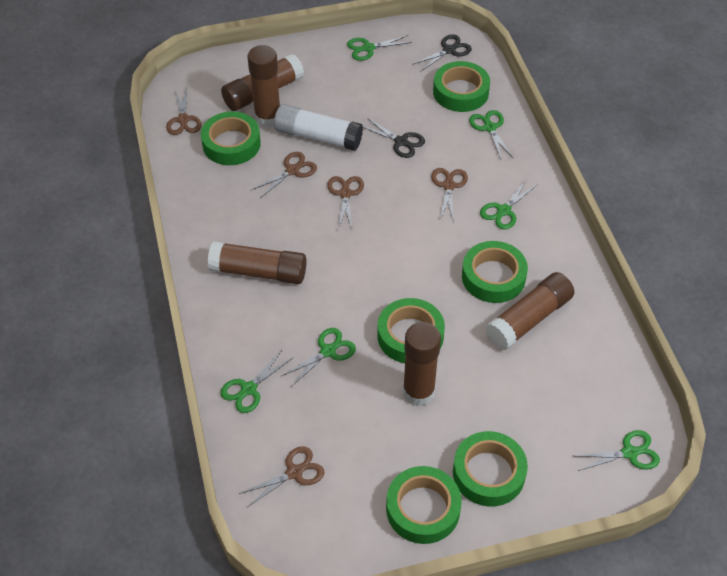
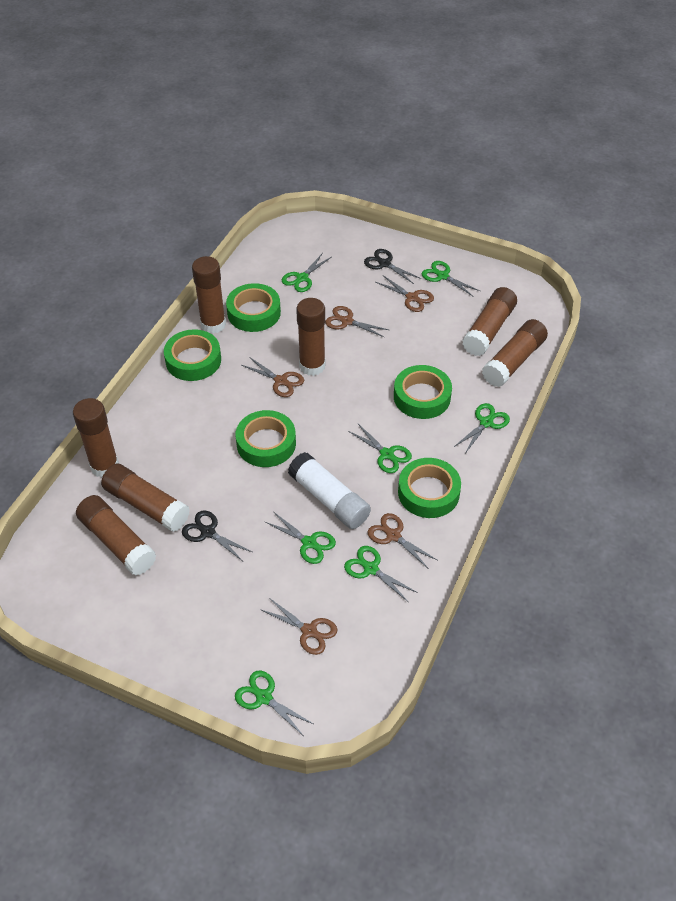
brown glue stick: 5 -> 7
green scissors: 6 -> 7
green tape: 6 -> 5

